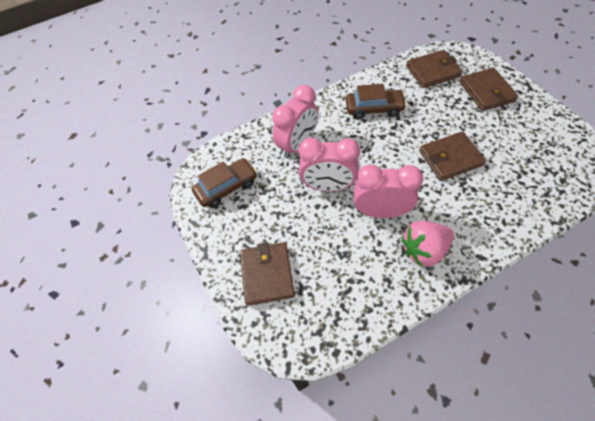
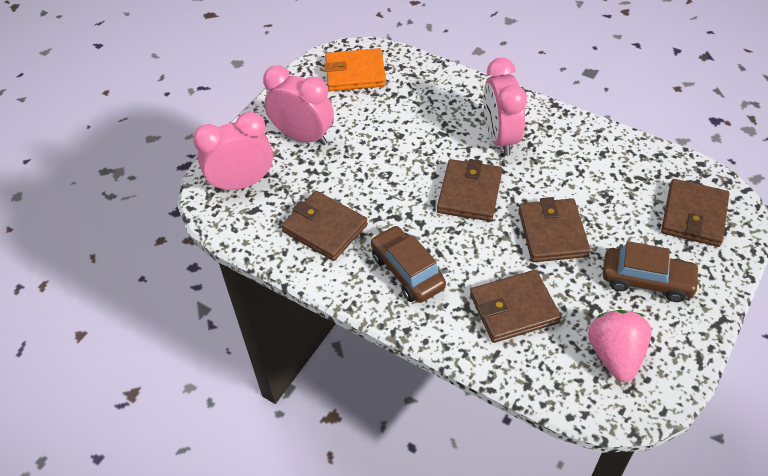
brown wallet: 4 -> 5
orange wallet: 0 -> 1

